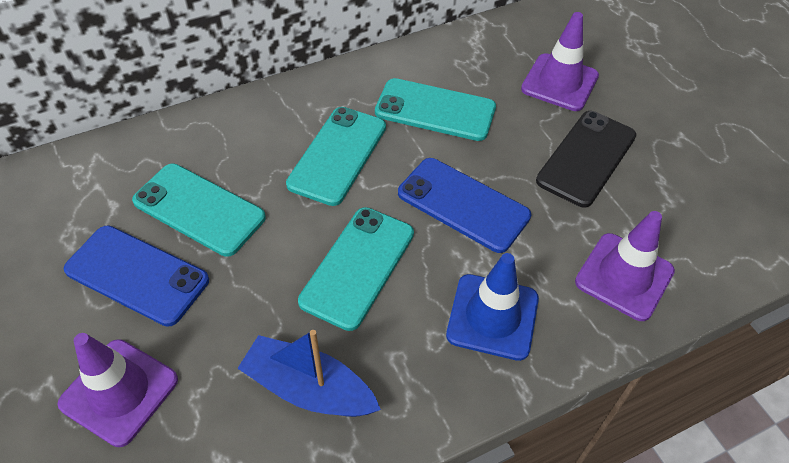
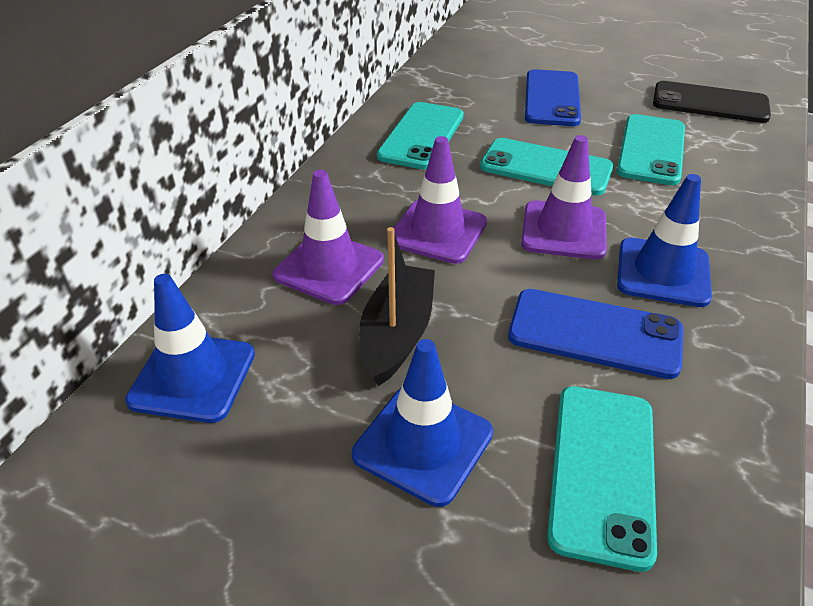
black boat: 0 -> 1
blue boat: 1 -> 0
blue traffic cone: 1 -> 3

